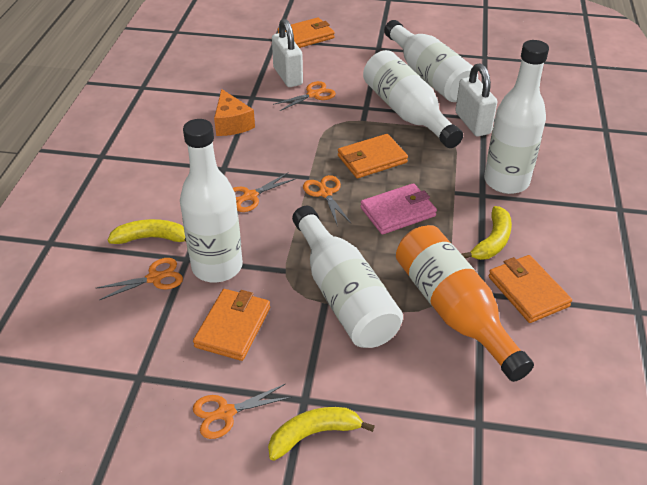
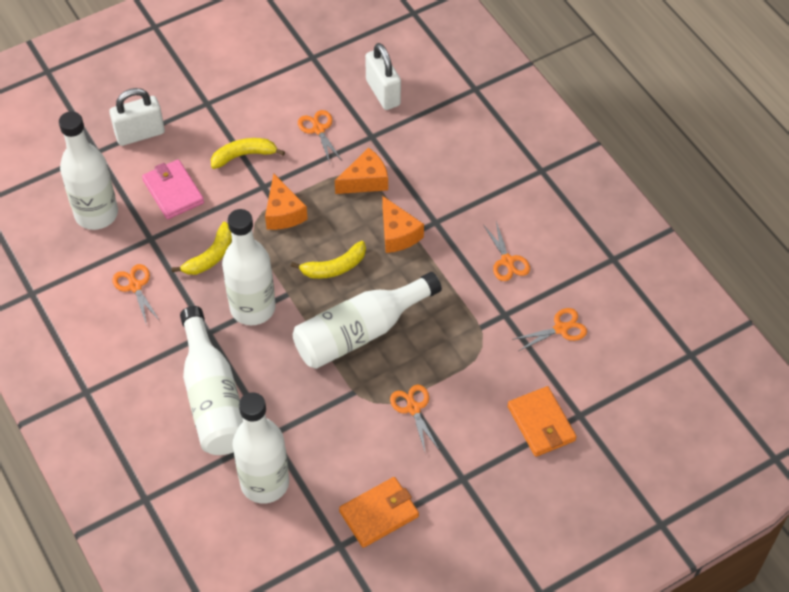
orange bottle: 1 -> 0
orange cheese: 1 -> 3
orange wallet: 4 -> 2

